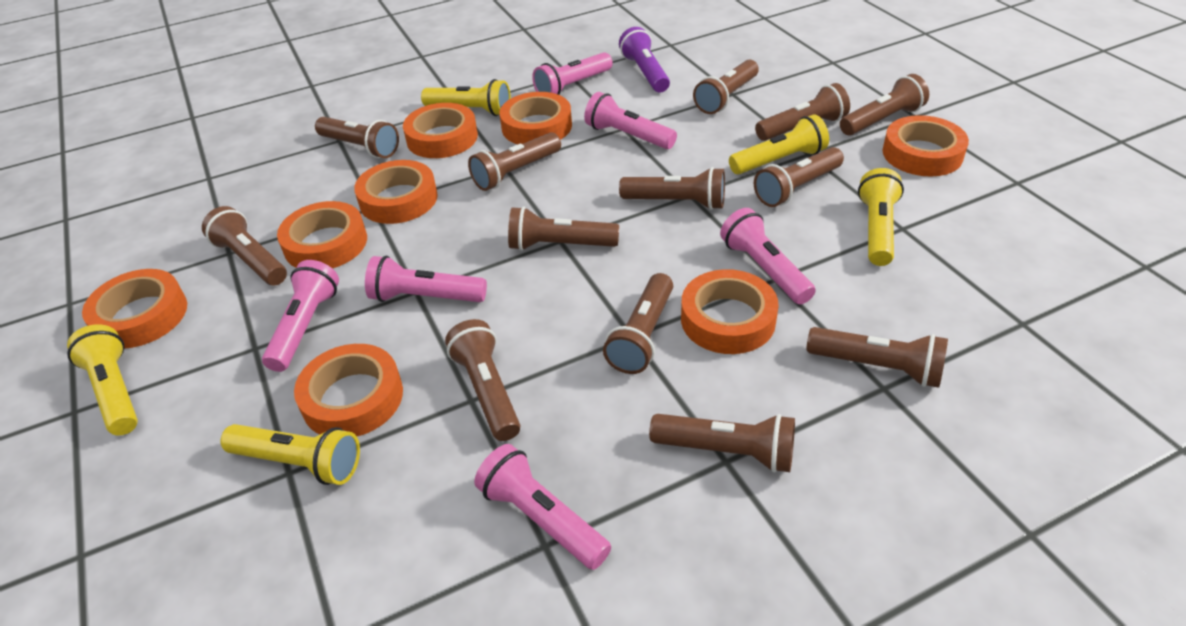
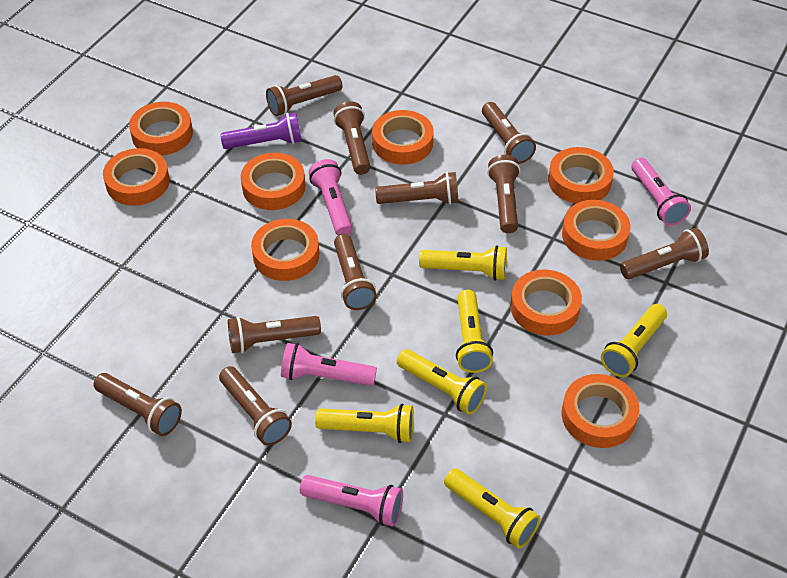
brown flashlight: 13 -> 10
orange tape: 8 -> 9
pink flashlight: 6 -> 4
yellow flashlight: 5 -> 6

